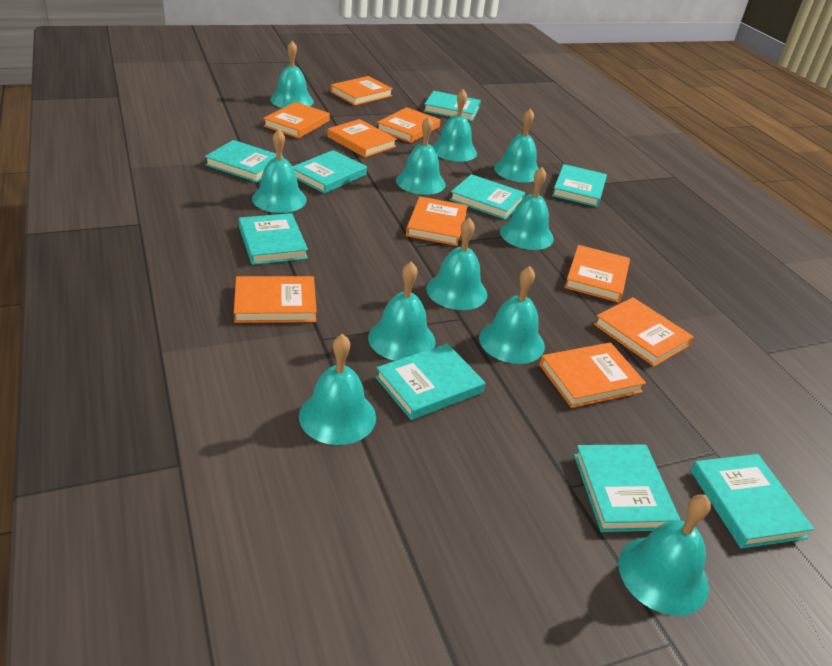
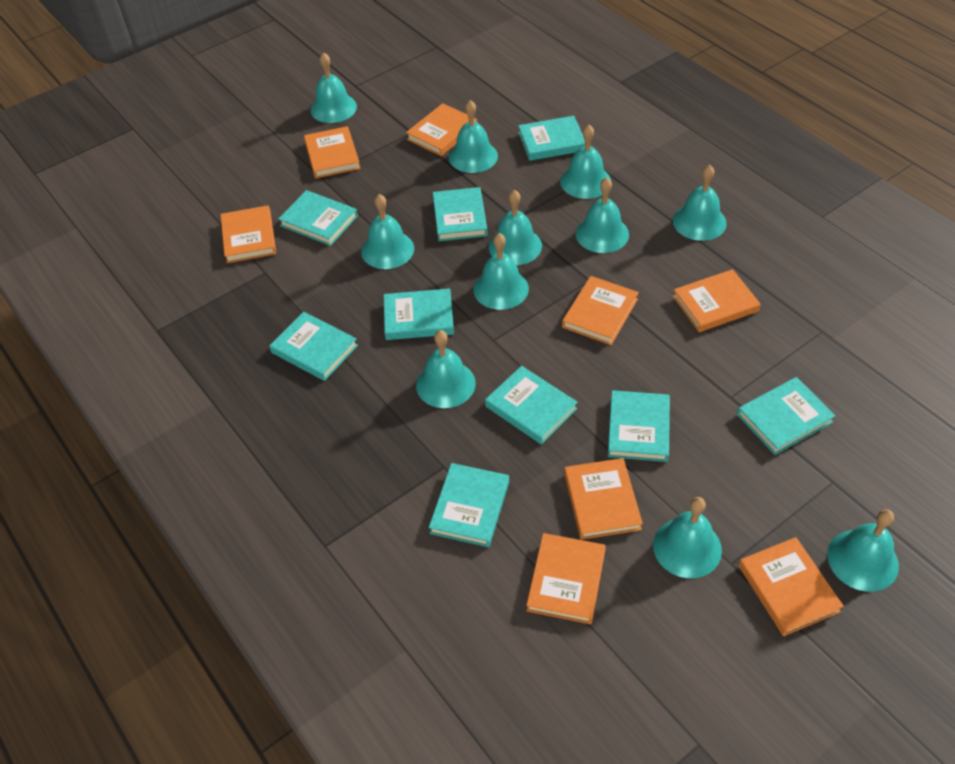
orange book: 9 -> 8

